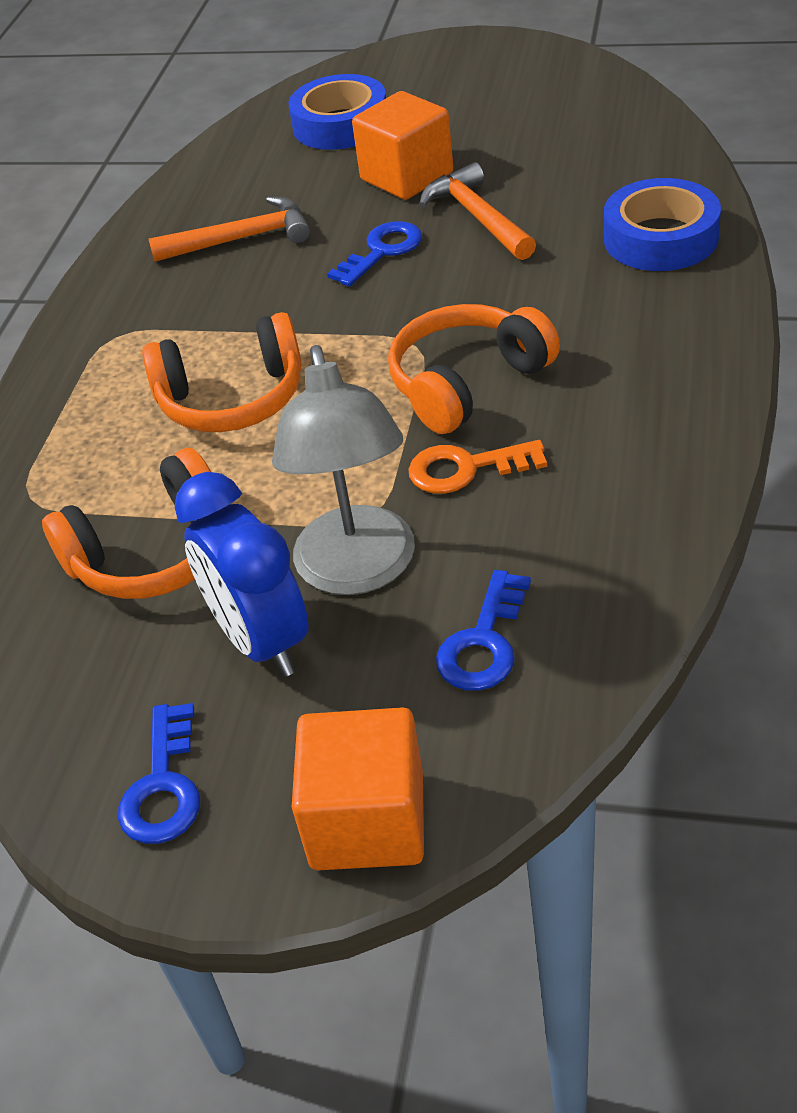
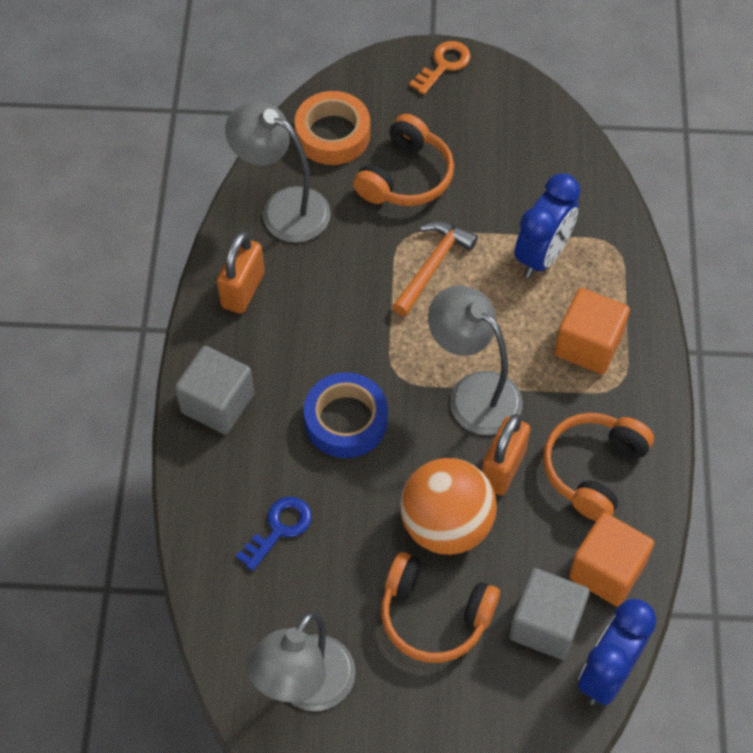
blue clock: 1 -> 2
blue key: 3 -> 1
blue tape: 2 -> 1
grey cube: 0 -> 2
grey lamp: 1 -> 3
orange ball: 0 -> 1
orange hammer: 2 -> 1
orange padlock: 0 -> 2
orange tape: 0 -> 1

